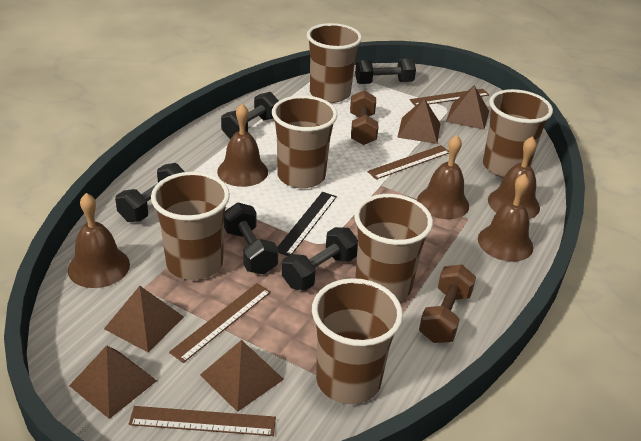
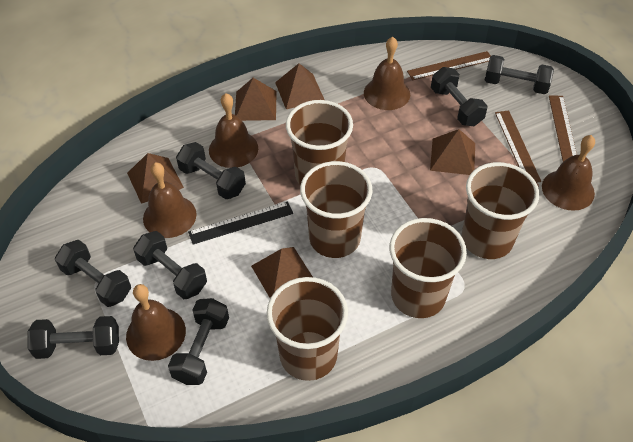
black dumbbell: 5 -> 7
brown cup: 6 -> 5
brown dumbbell: 2 -> 0
brown ruler: 4 -> 3

